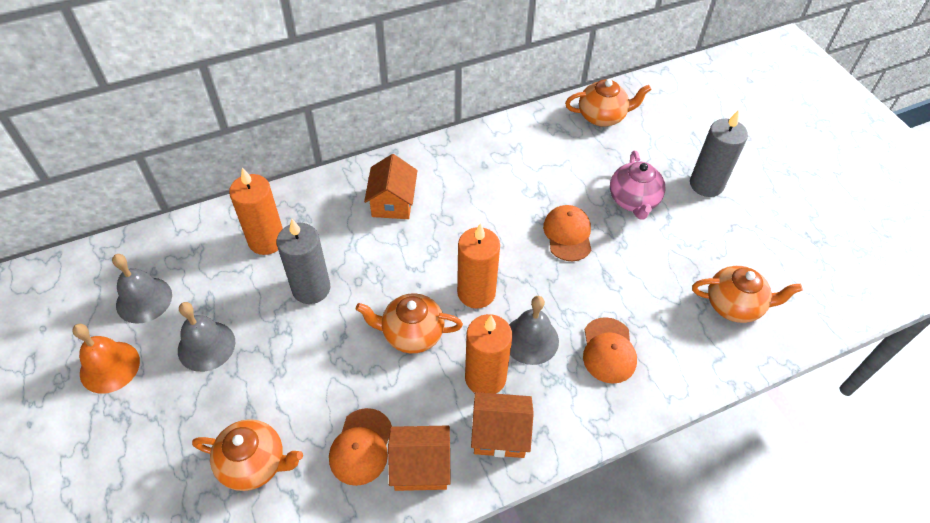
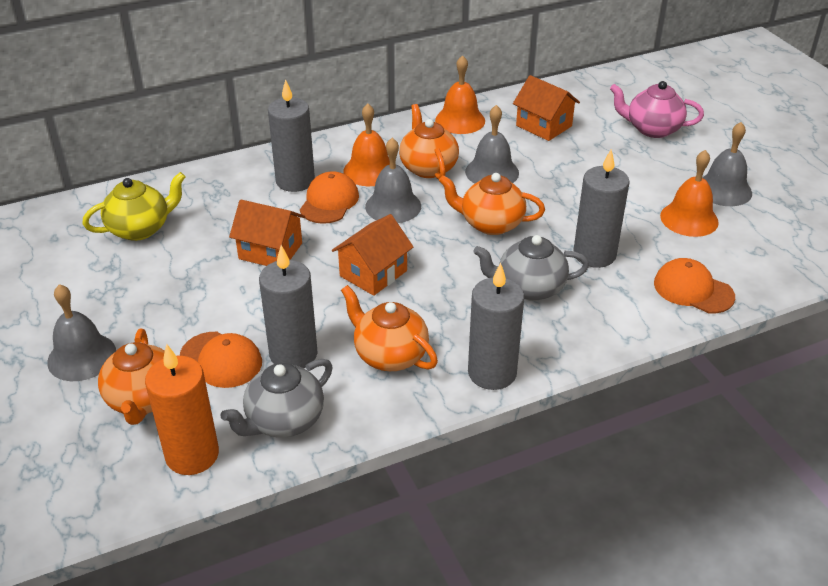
grey bell: 3 -> 4
grey candle: 2 -> 4
grey teapot: 0 -> 2
orange bell: 1 -> 3
orange candle: 3 -> 1
yellow teapot: 0 -> 1

